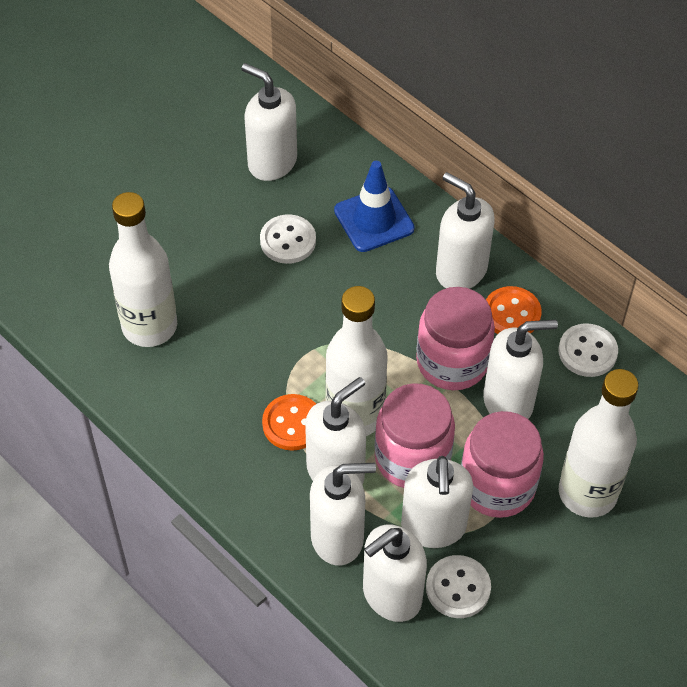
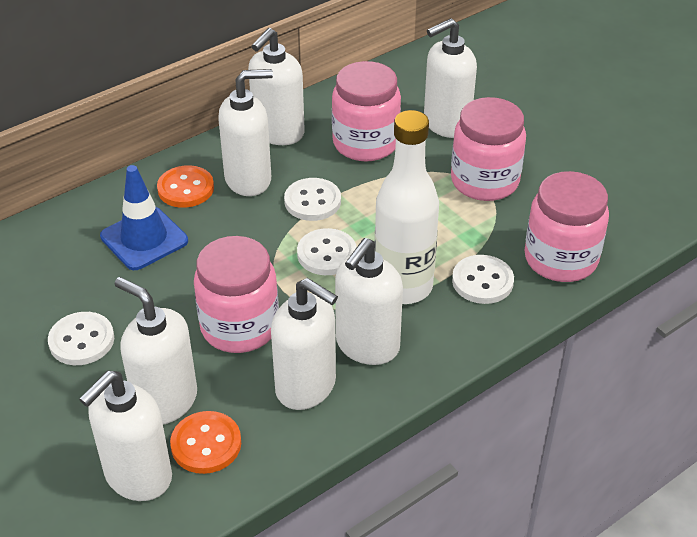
pink jar: 3 -> 4
white bottle: 3 -> 1
white button: 3 -> 4

